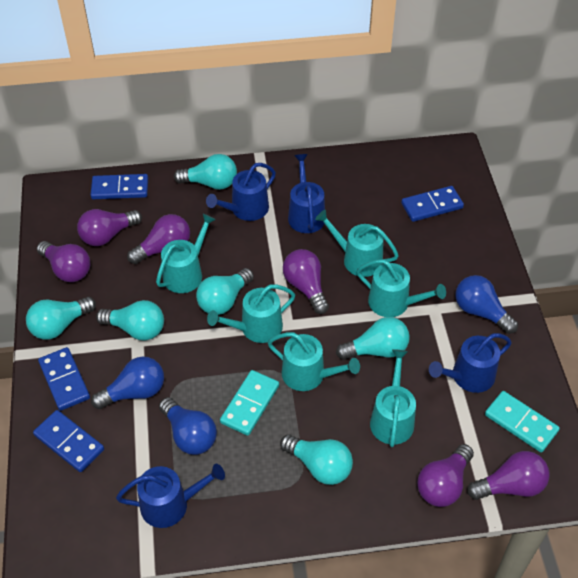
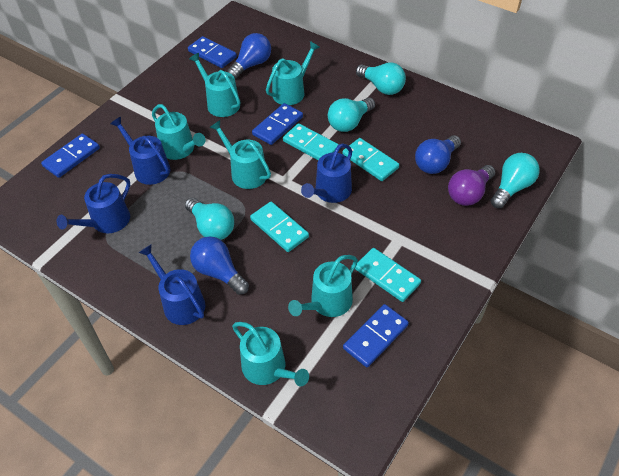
purple light bulb: 6 -> 1
turquoise domino: 2 -> 4
turquoise light bulb: 6 -> 4

